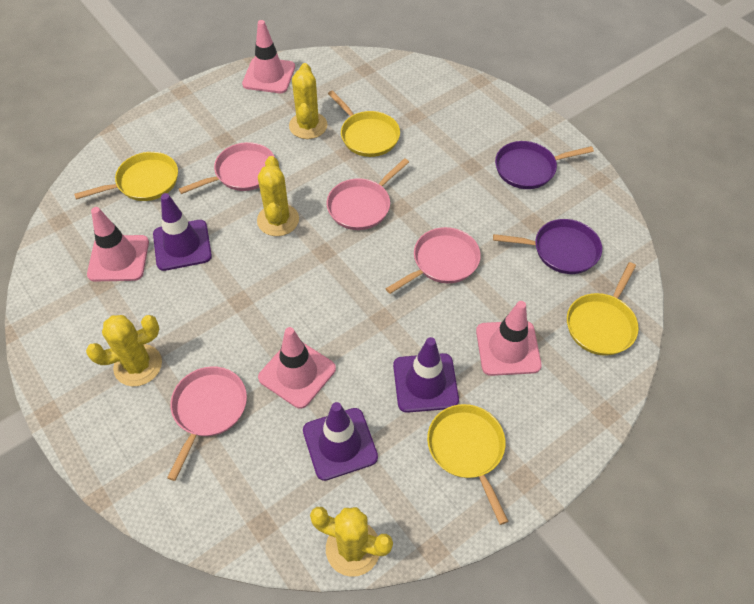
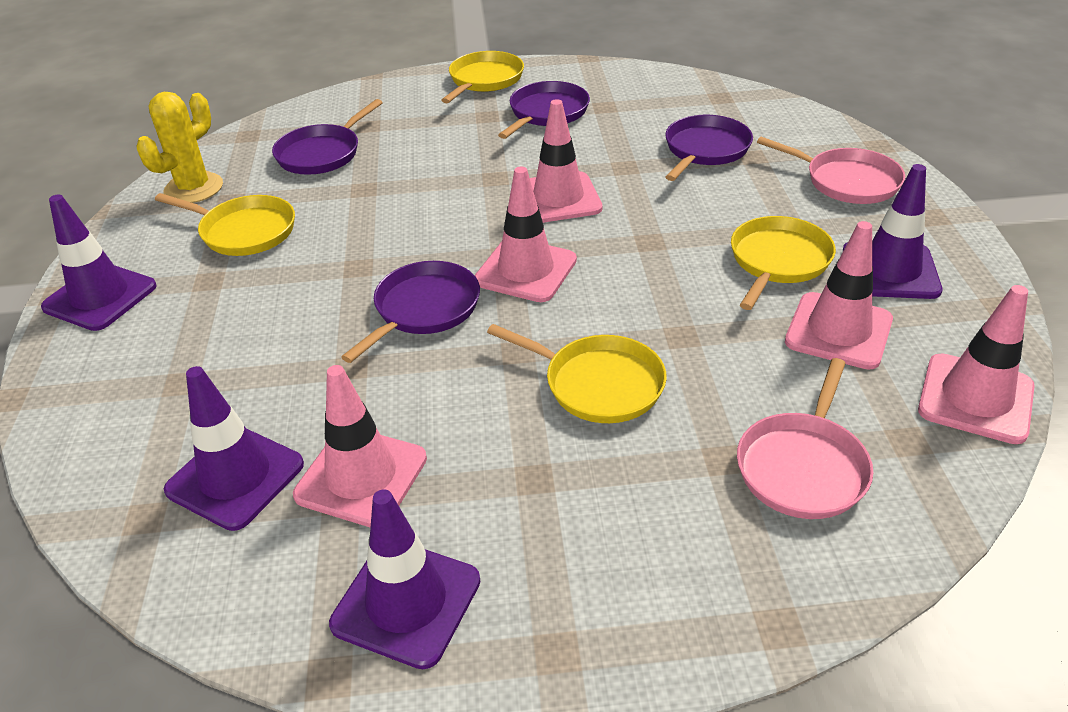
pink pan: 4 -> 2
pink traffic cone: 4 -> 5
purple pan: 2 -> 4
purple traffic cone: 3 -> 4
yellow cactus: 4 -> 1

